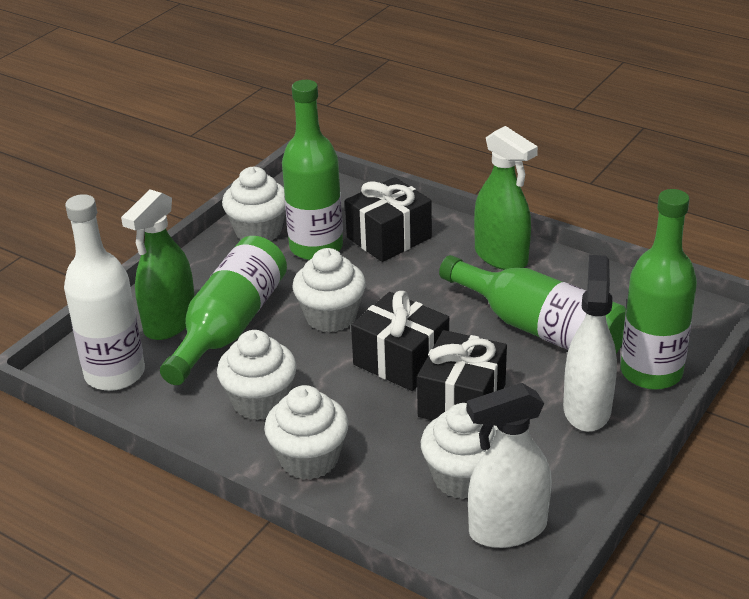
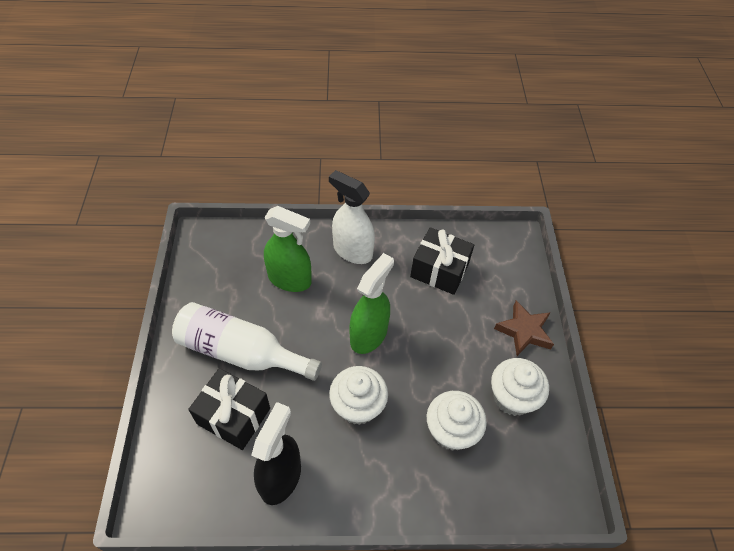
black gift: 3 -> 2
black spray bottle: 0 -> 1
brown star: 0 -> 1
green bottle: 4 -> 0
white cupcake: 5 -> 3
white spray bottle: 2 -> 1

